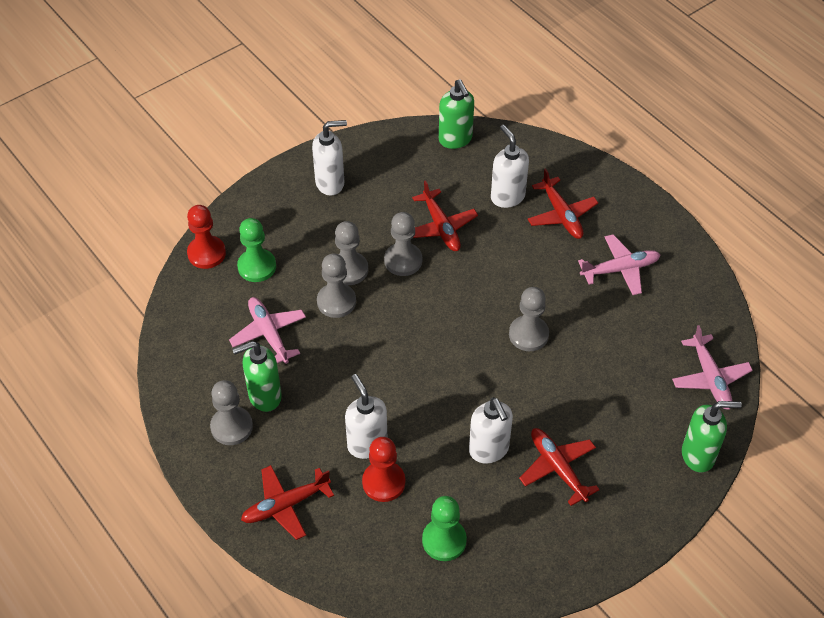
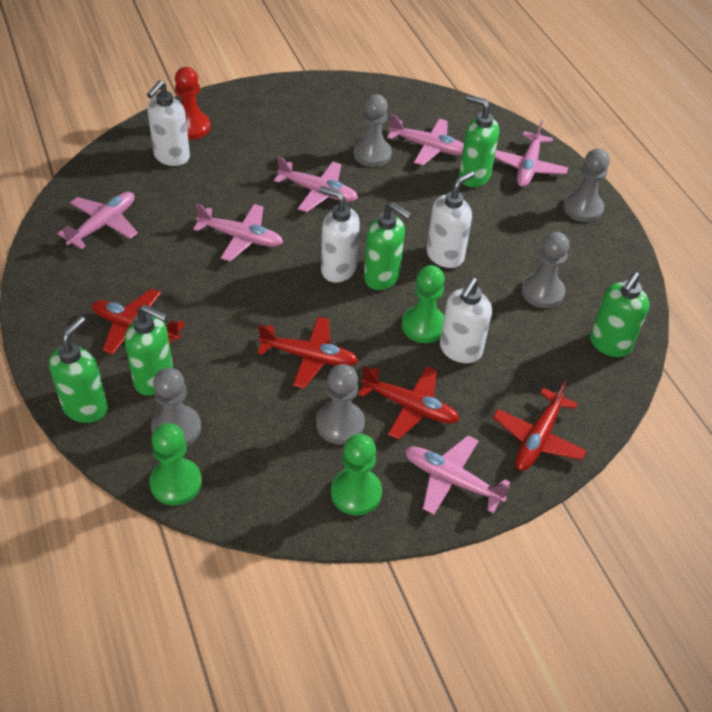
green pawn: 2 -> 3
green soap dispenser: 3 -> 5
pink plane: 3 -> 6
red pawn: 2 -> 1

